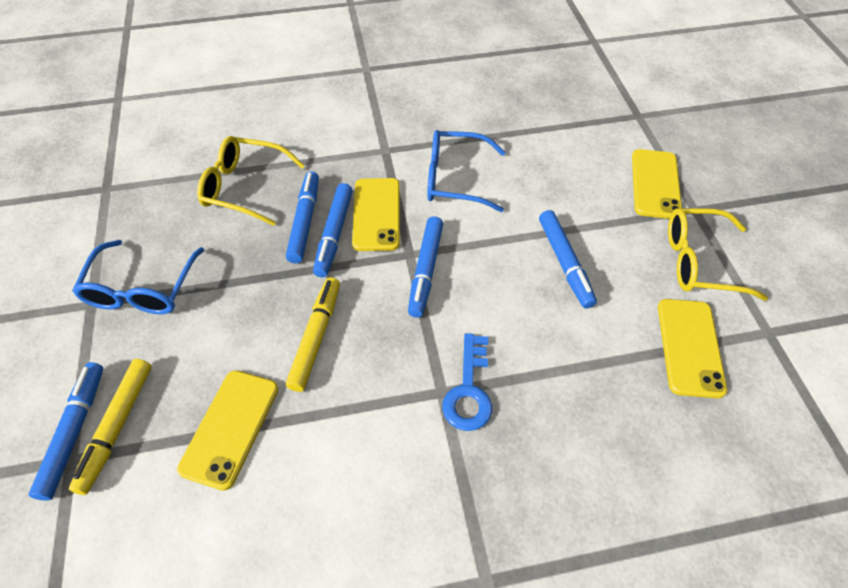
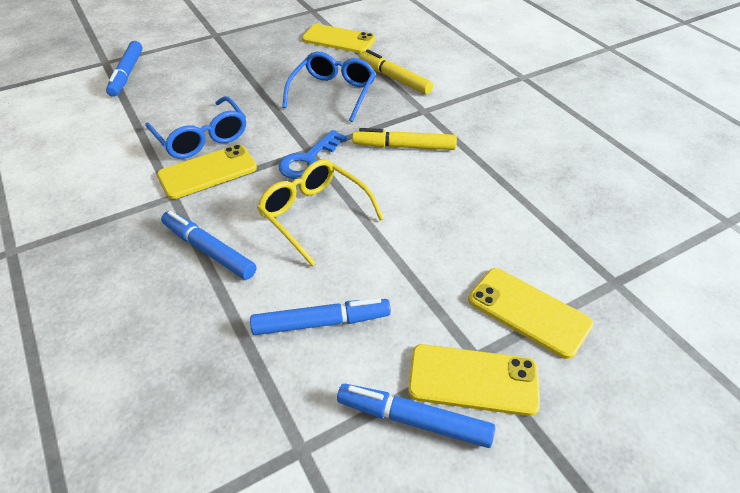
blue marker: 5 -> 4
yellow glasses: 2 -> 1

